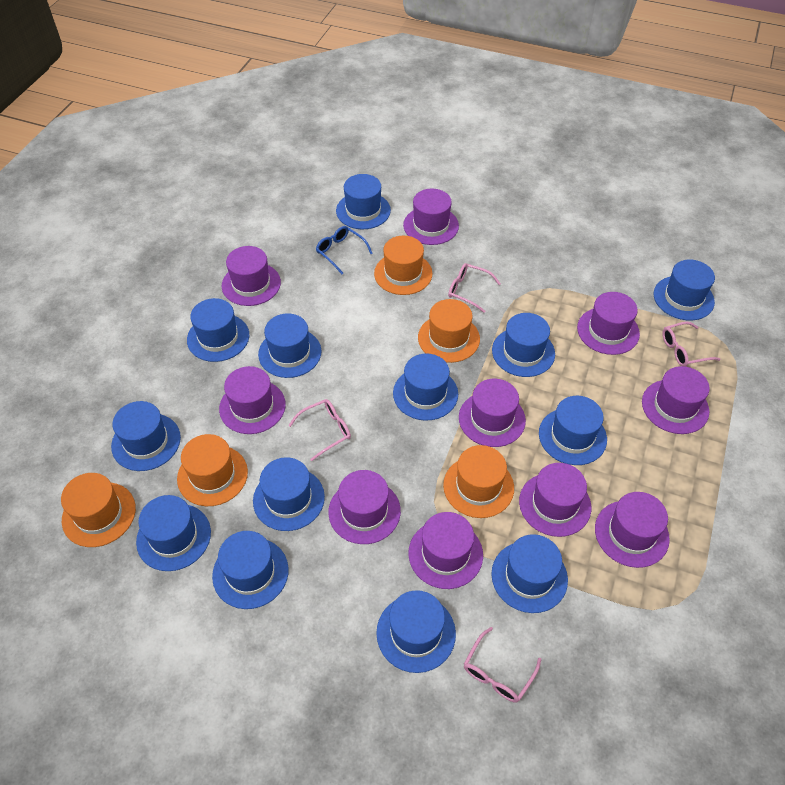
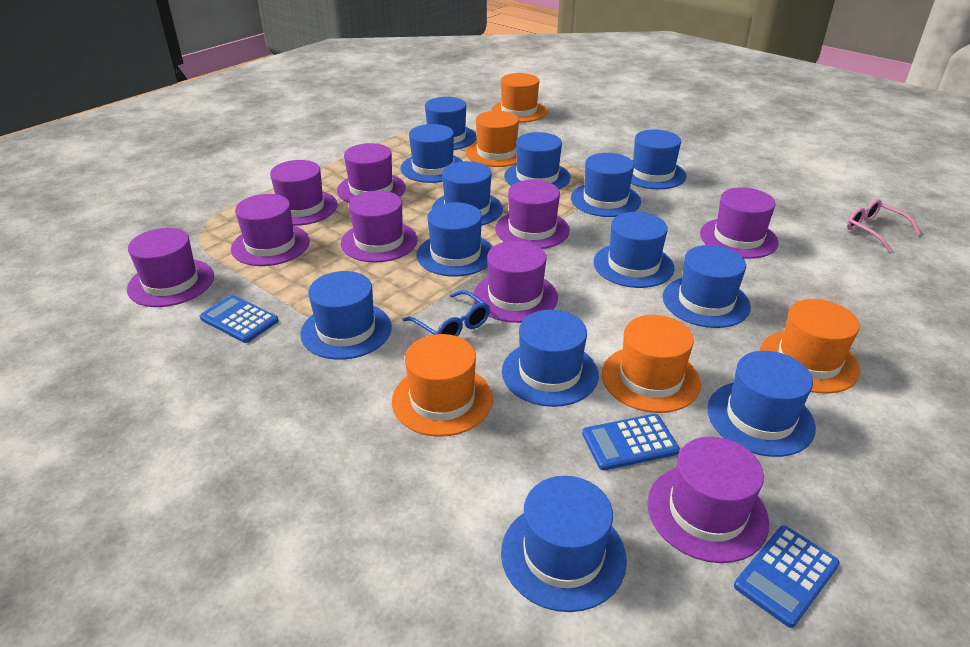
blue calculator: 0 -> 3
pink glasses: 4 -> 1
purple hat: 10 -> 9

